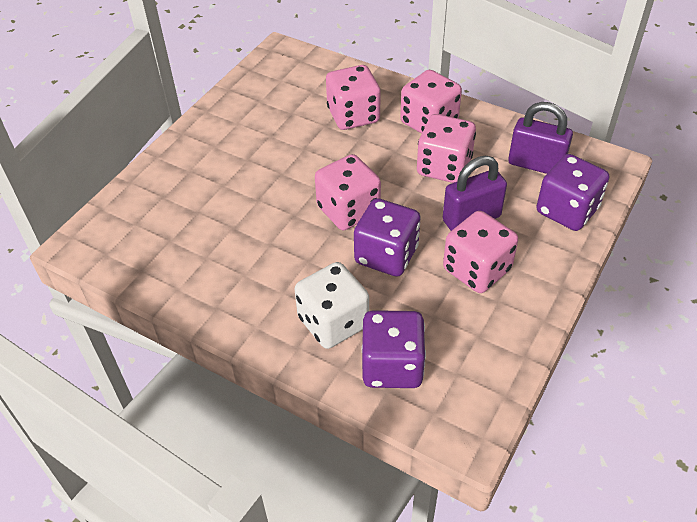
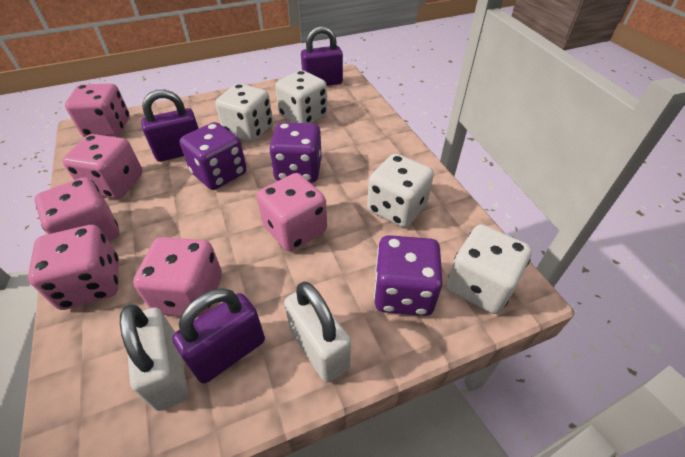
pink dice: 5 -> 6
purple padlock: 2 -> 3
white dice: 1 -> 4
white padlock: 0 -> 2

